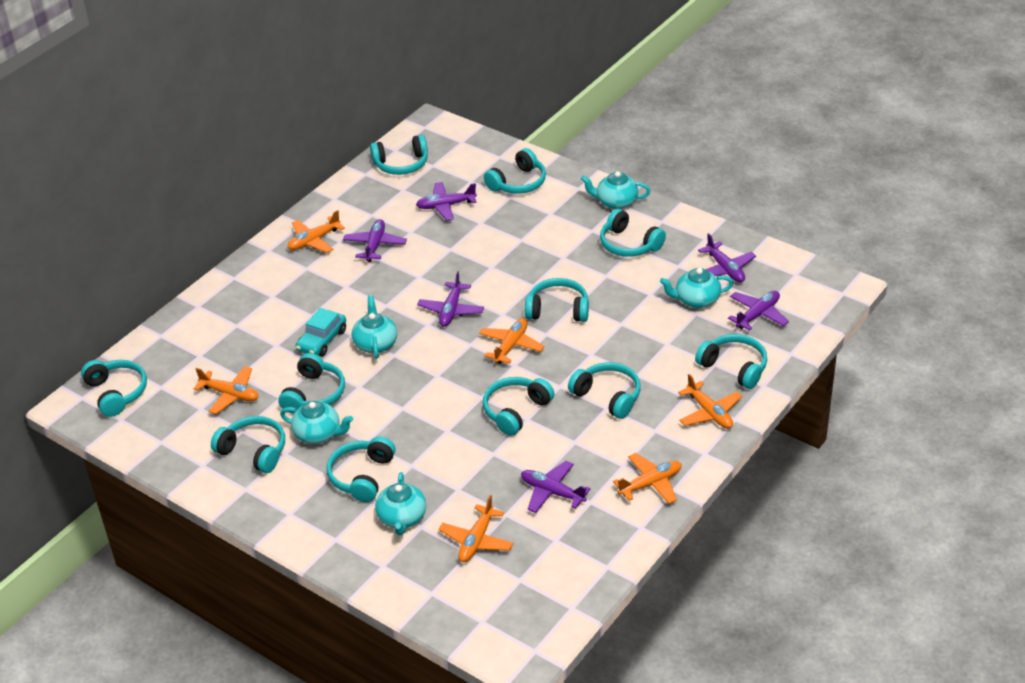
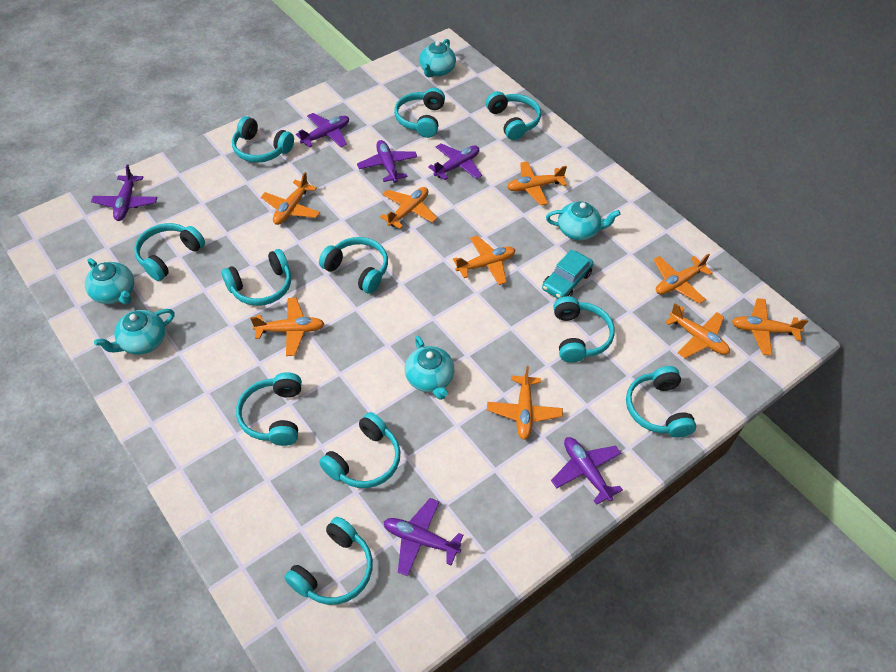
orange plane: 6 -> 9

